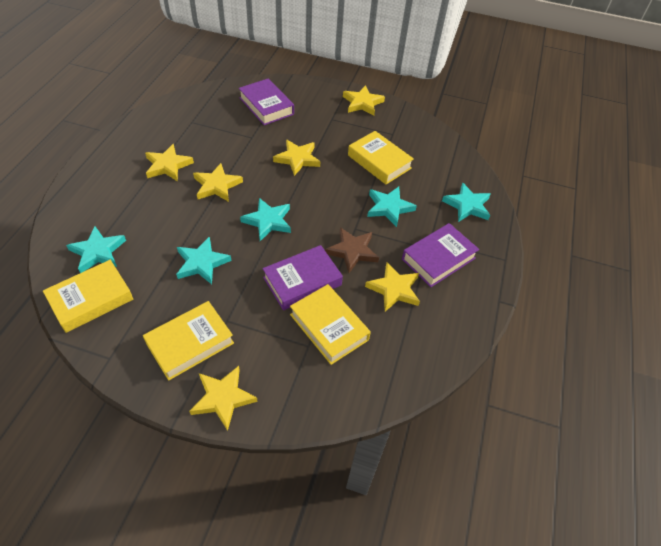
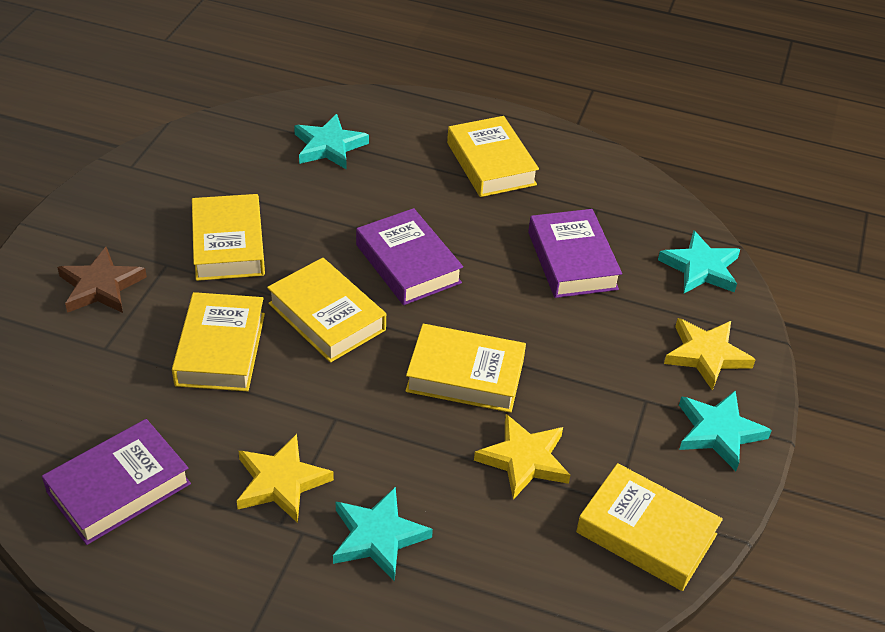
turquoise star: 5 -> 4
yellow book: 4 -> 6
yellow star: 6 -> 3

